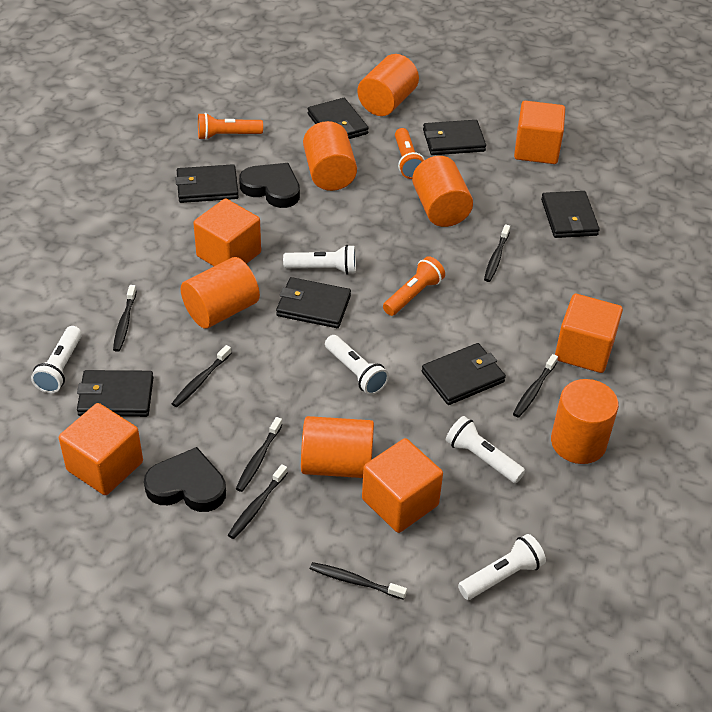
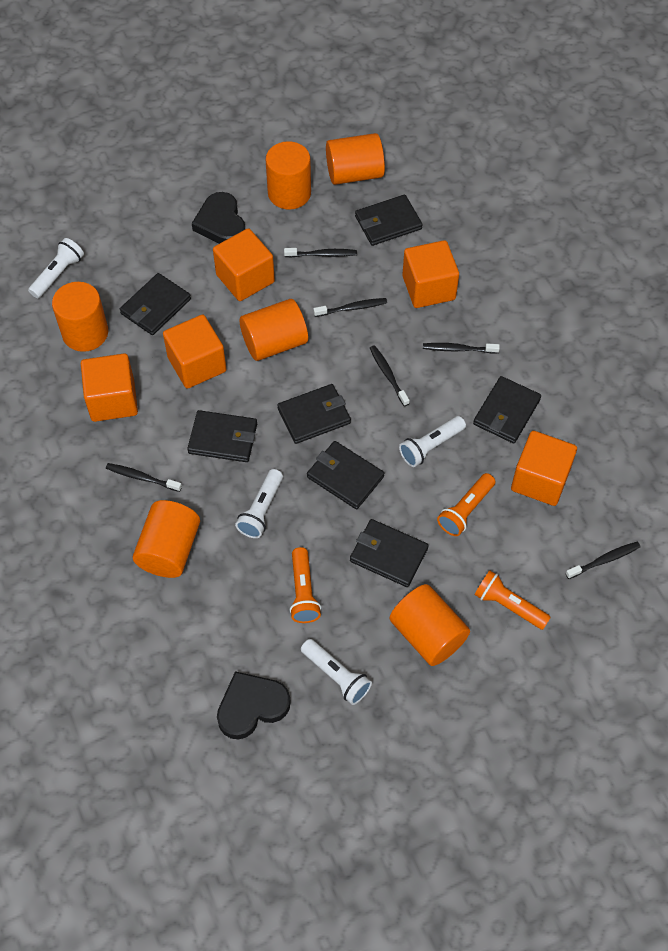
black toothbrush: 7 -> 6
white flashlight: 5 -> 4

